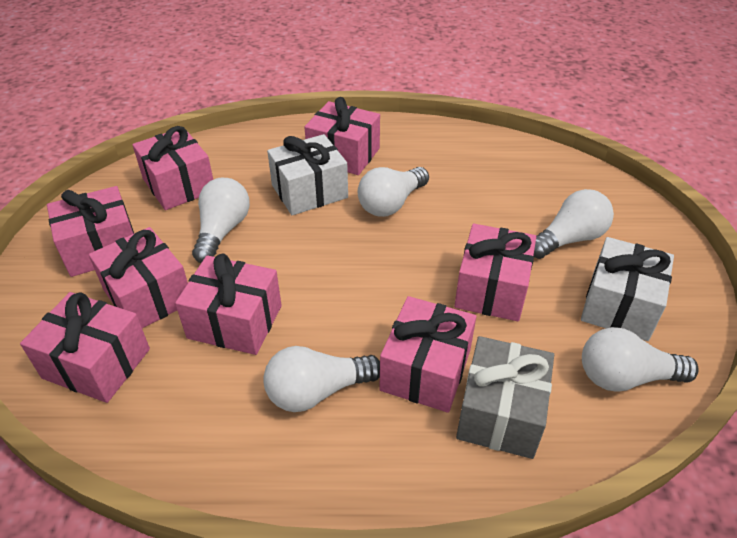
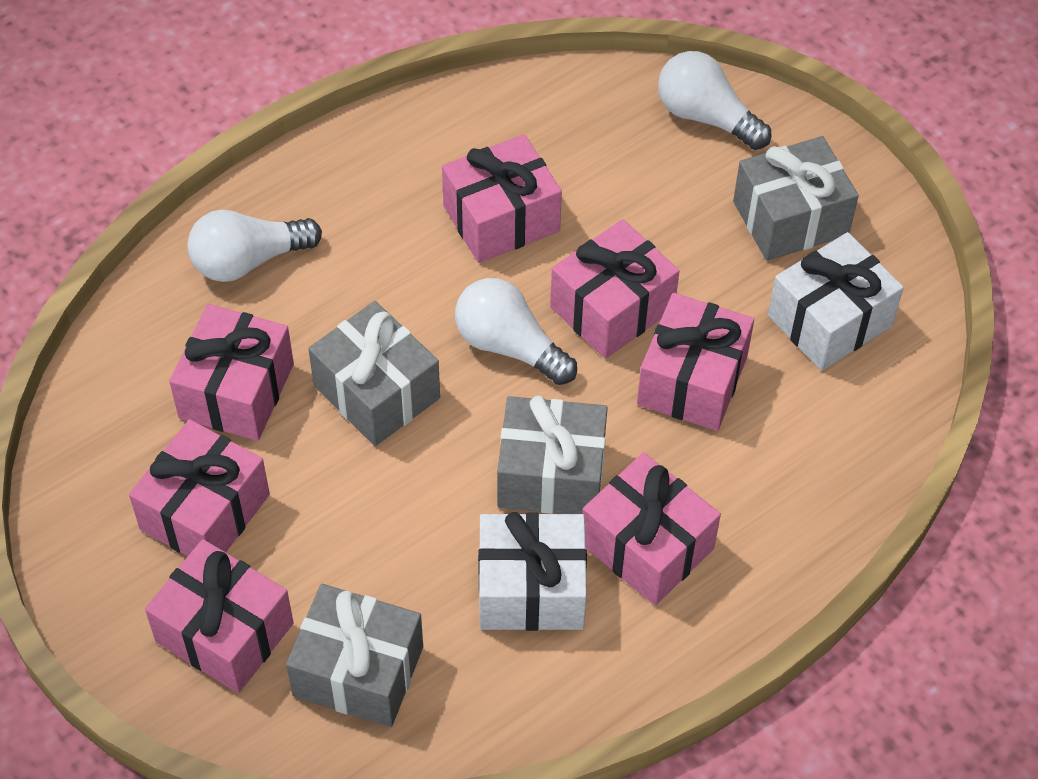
grey gift: 1 -> 4
pink gift: 8 -> 7
white light bulb: 5 -> 3

